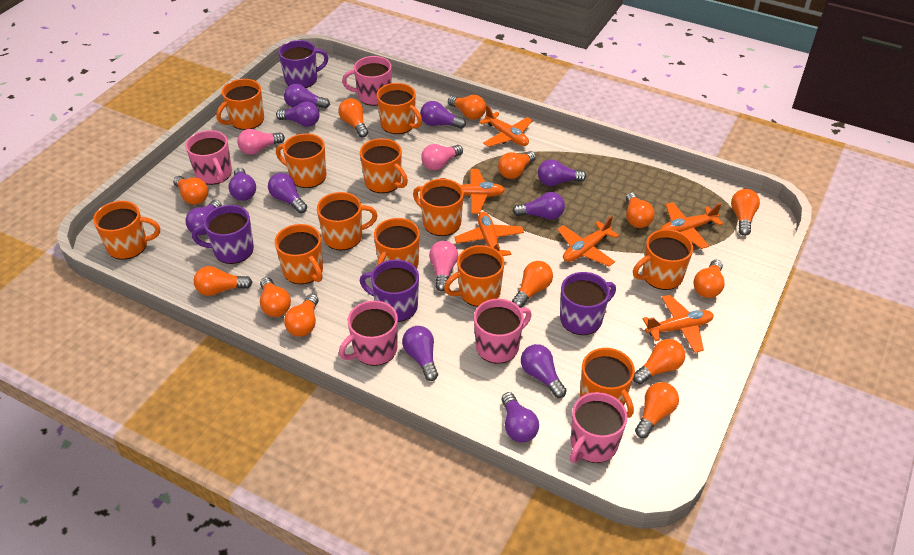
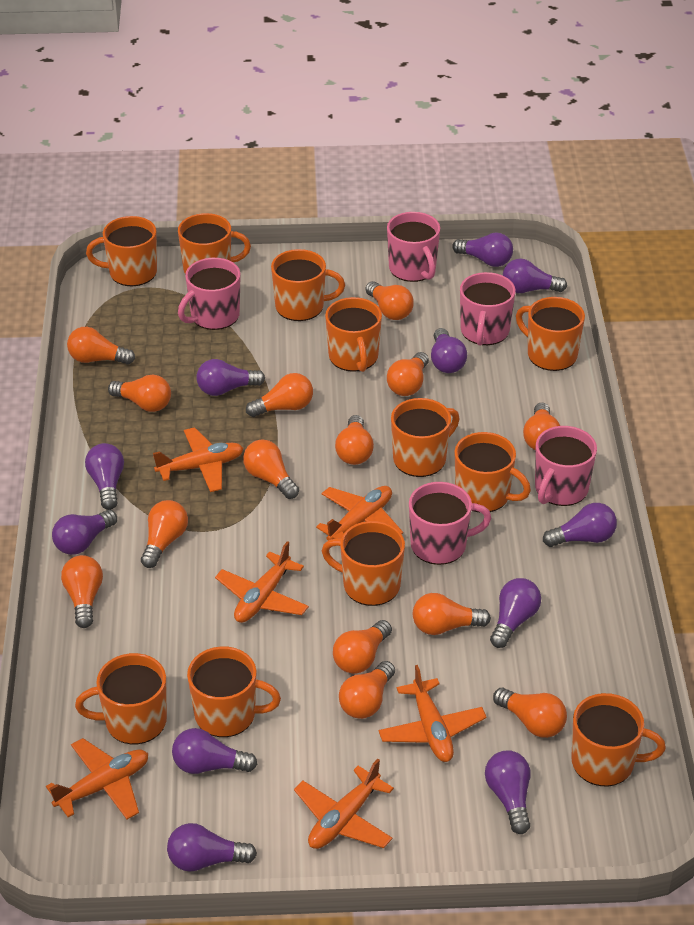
orange light bulb: 13 -> 14
orange mug: 12 -> 11
pink light bulb: 3 -> 0
purple mug: 4 -> 0

